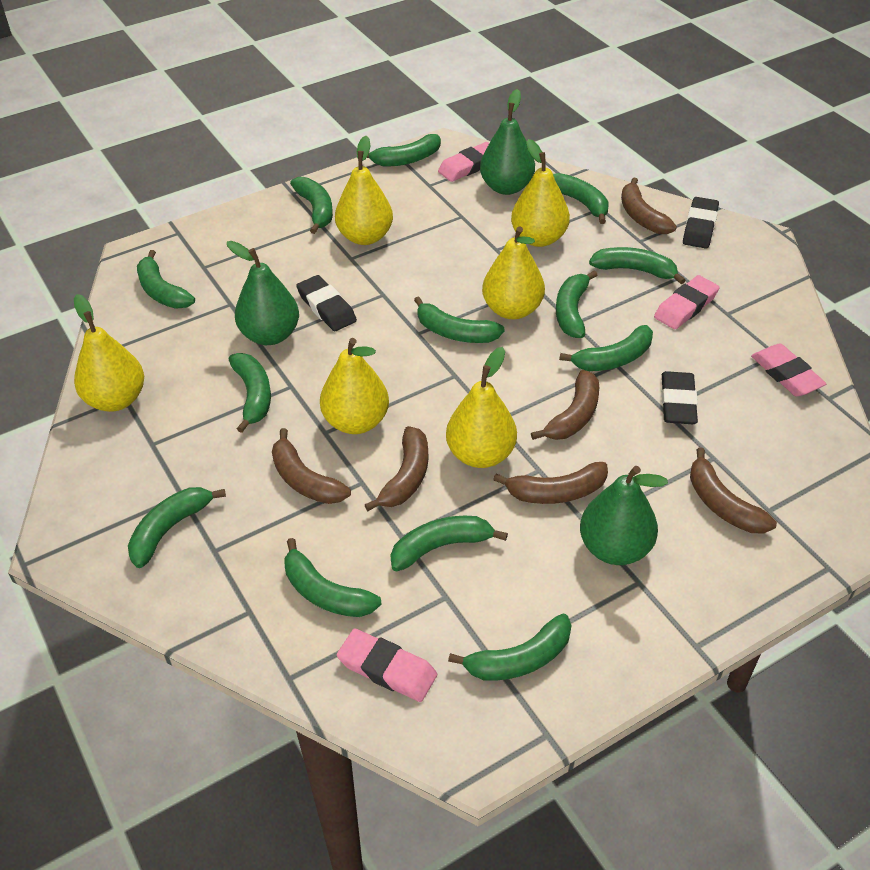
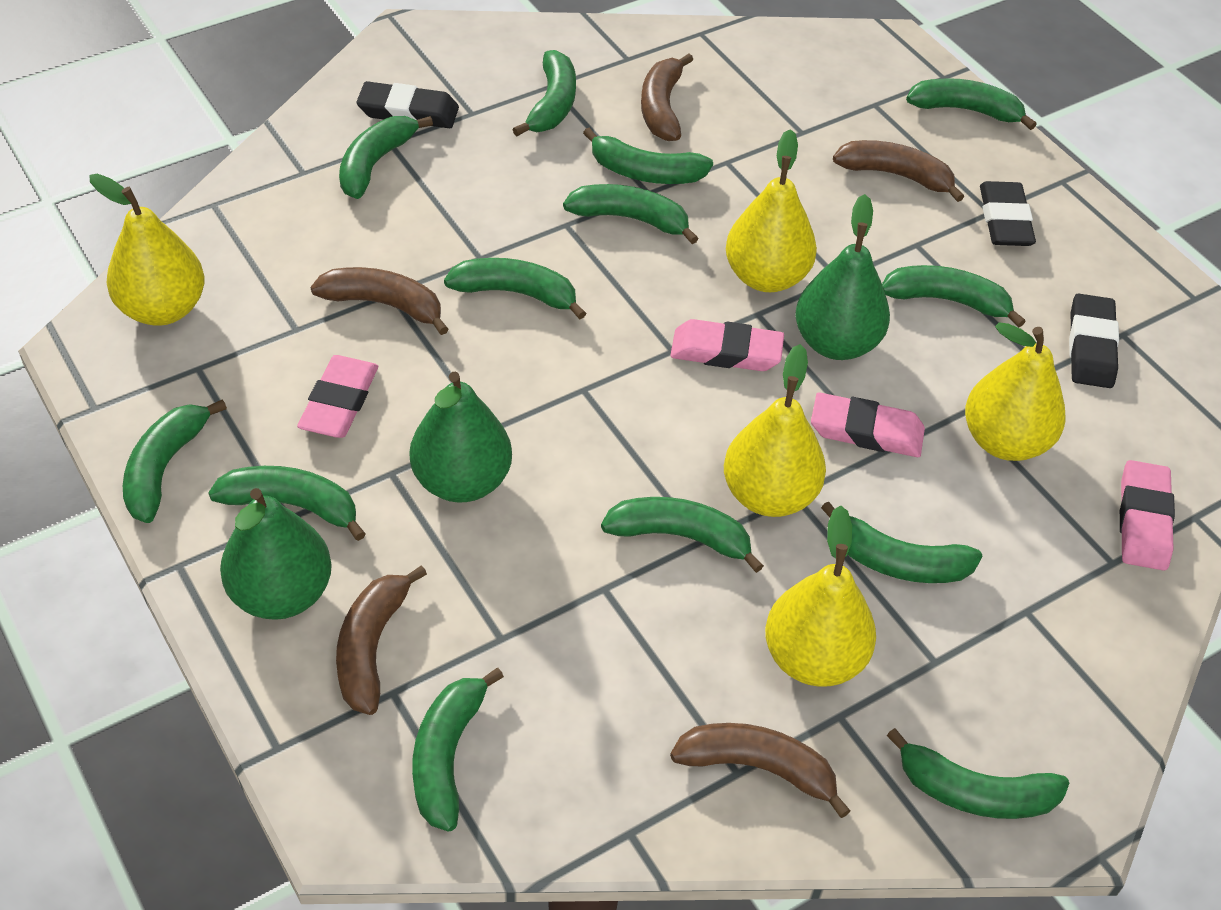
brown banana: 6 -> 5
yellow pear: 6 -> 5

